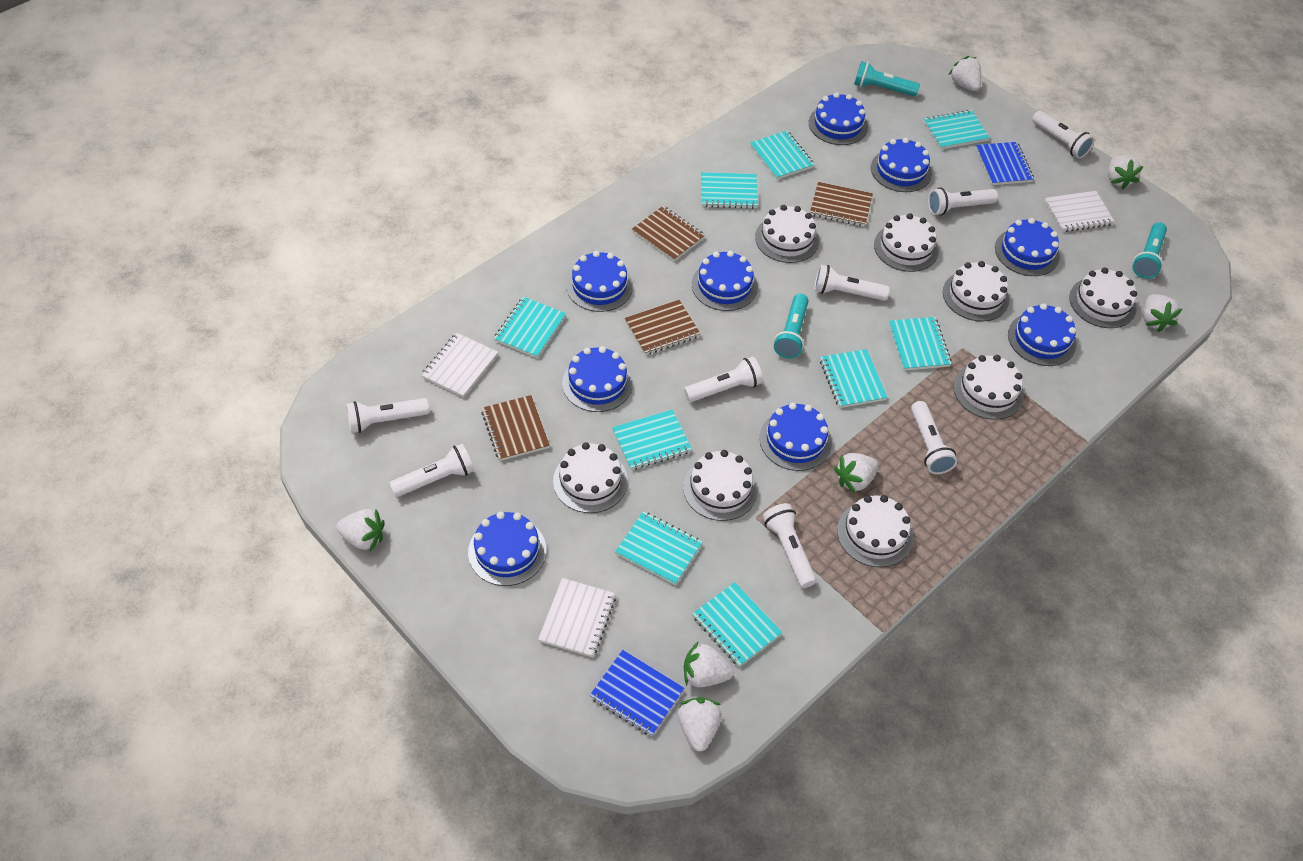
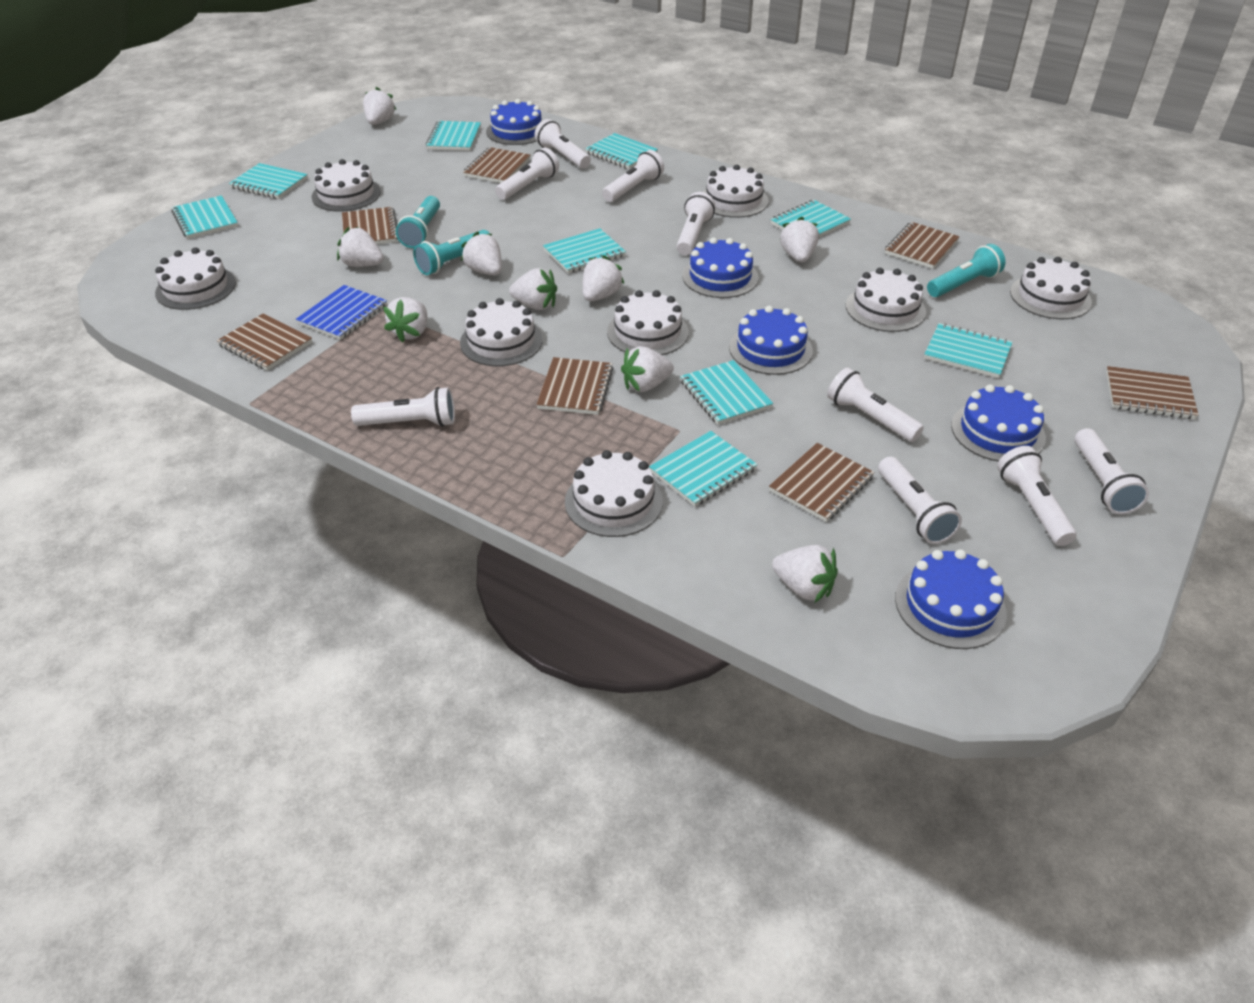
blue cake: 9 -> 5
blue notebook: 2 -> 1
brown notebook: 4 -> 7
white flashlight: 8 -> 9
white notebook: 3 -> 0
white strawberry: 7 -> 9

